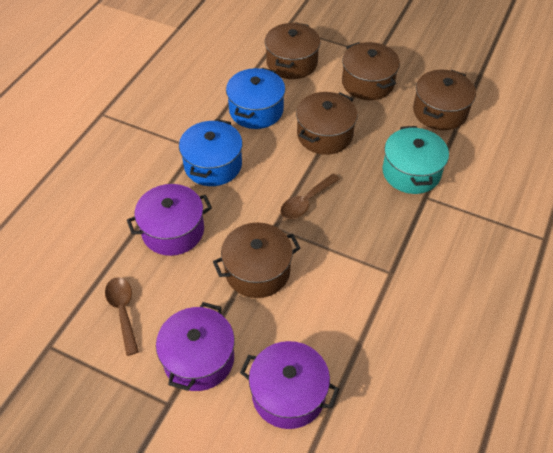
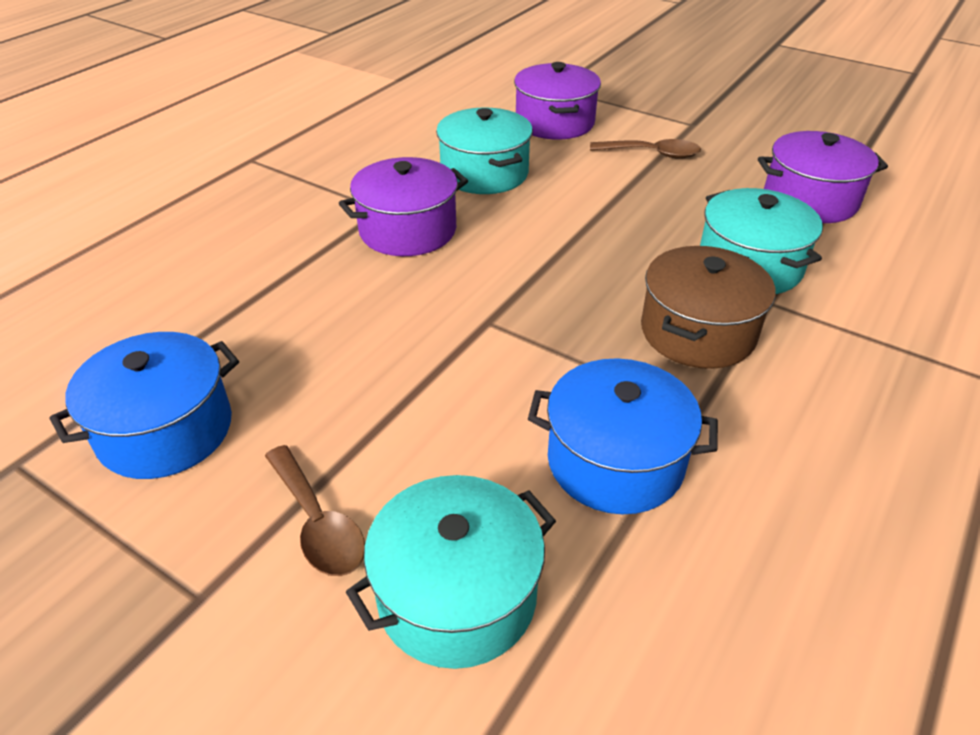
brown pot: 5 -> 1
turquoise pot: 1 -> 3

